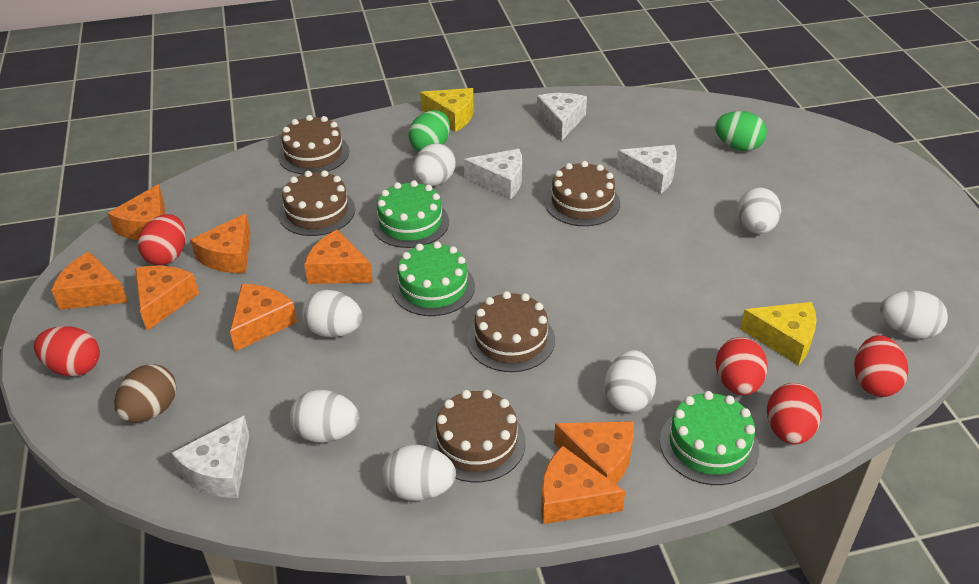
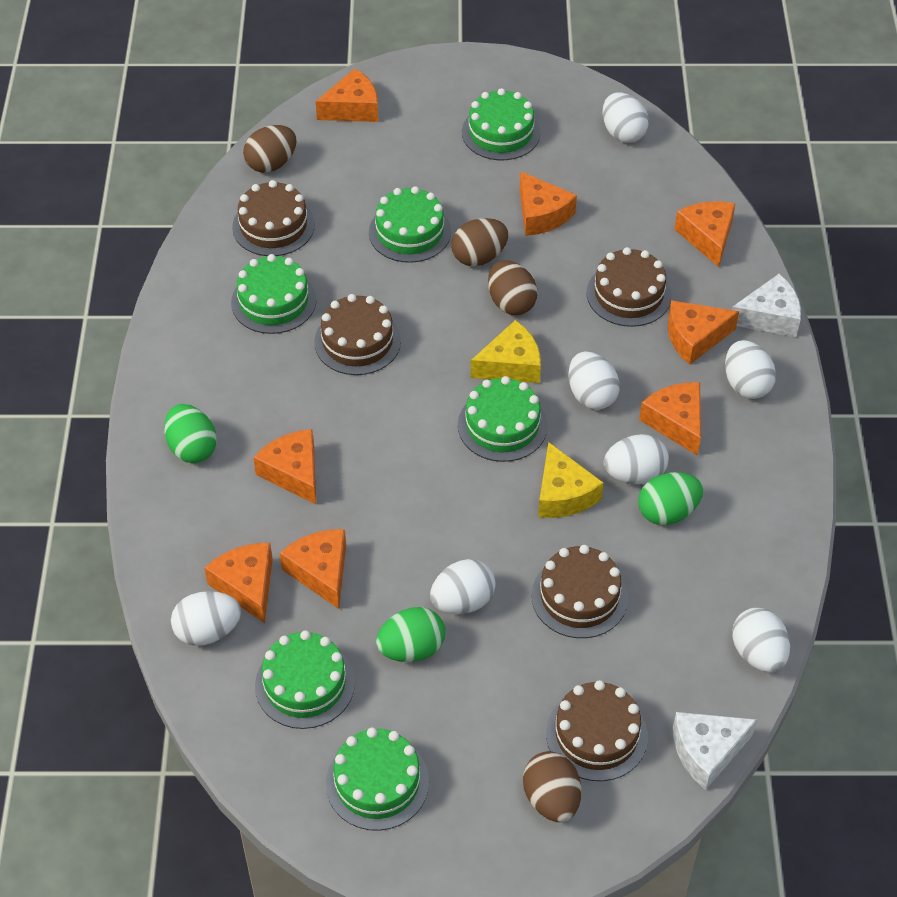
brown egg: 1 -> 4
green cake: 3 -> 6
green egg: 2 -> 3
red egg: 5 -> 0
white cheese: 4 -> 2

